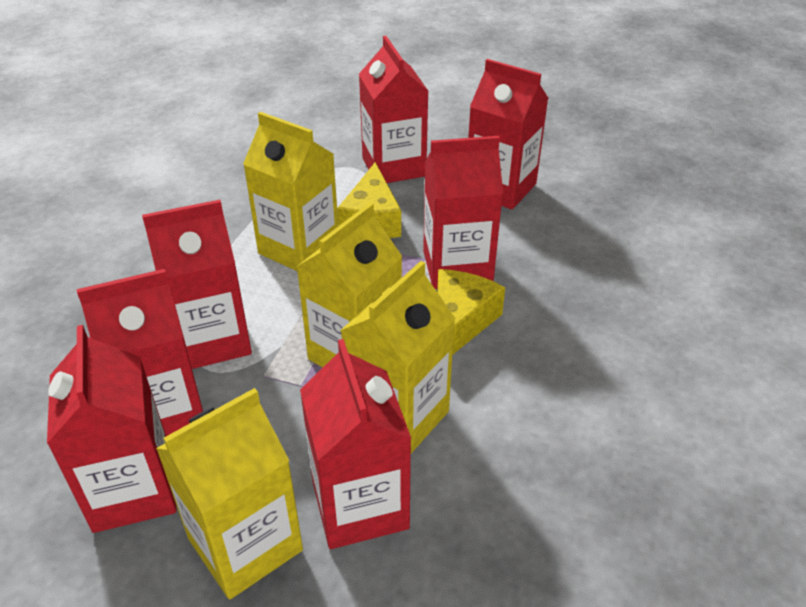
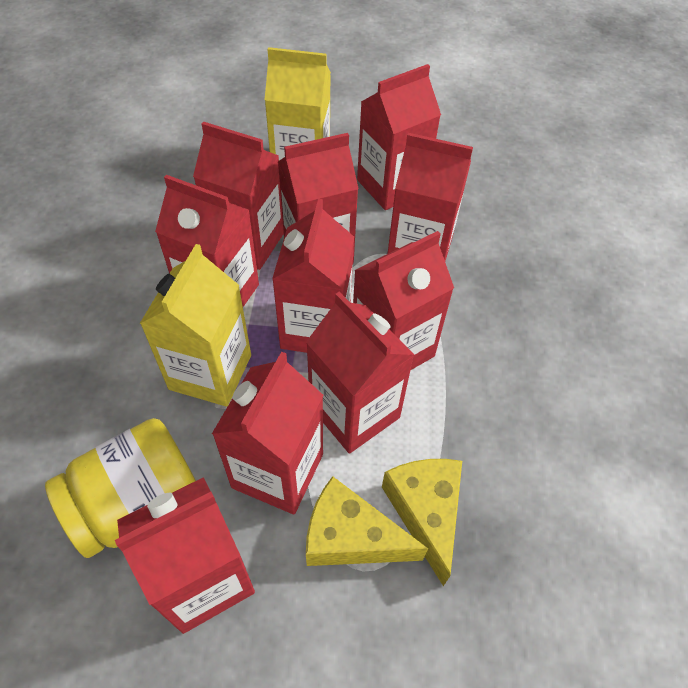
red carton: 7 -> 10
yellow carton: 4 -> 2
yellow jar: 0 -> 1

